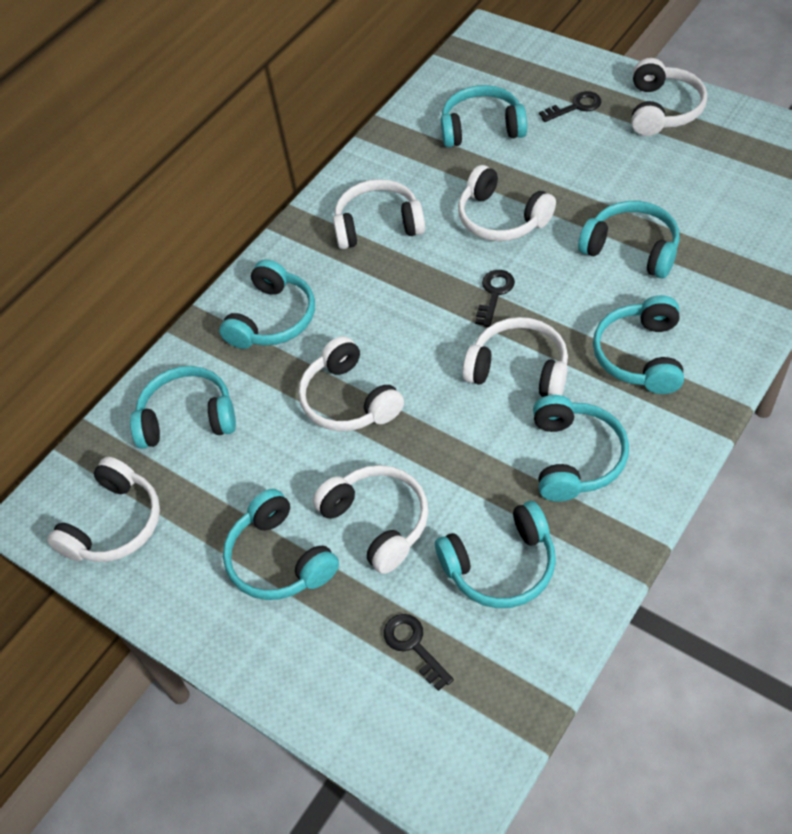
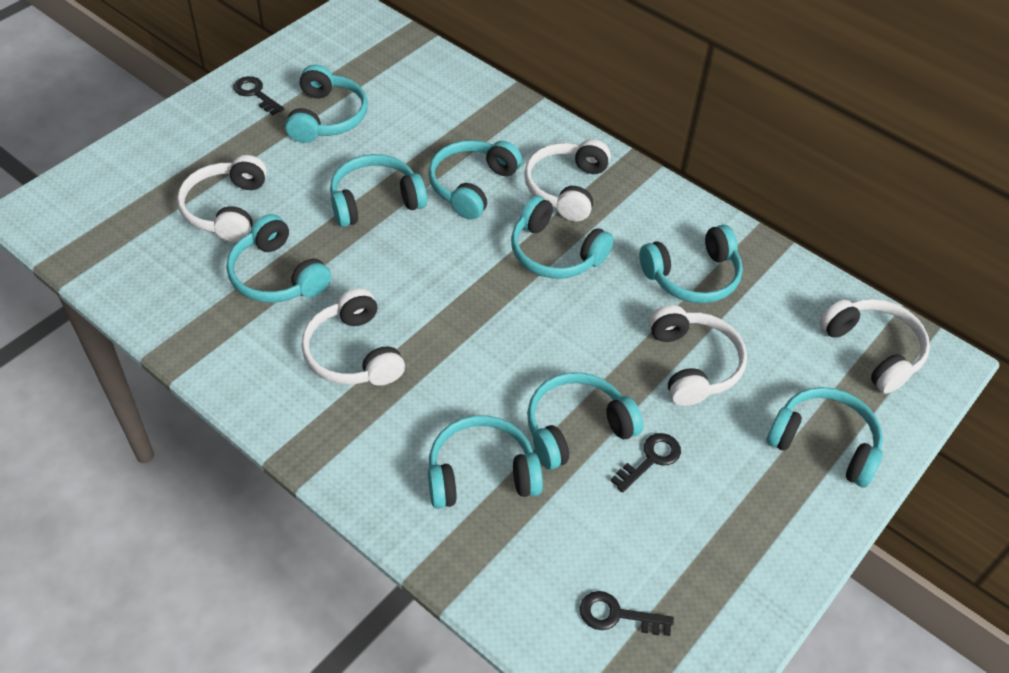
turquoise headphones: 8 -> 9
white headphones: 7 -> 5

